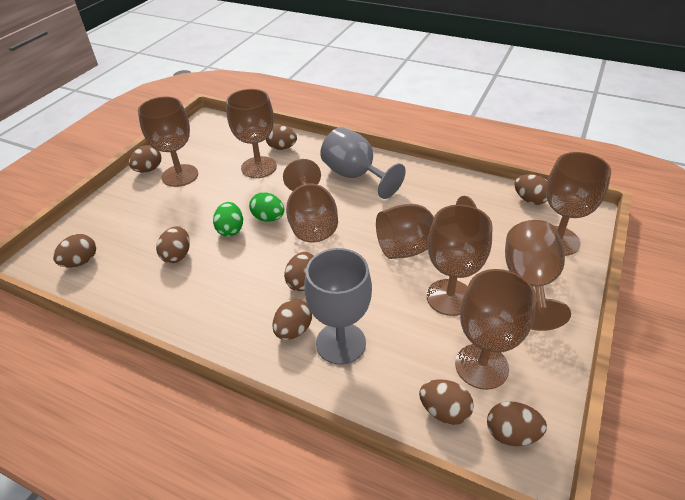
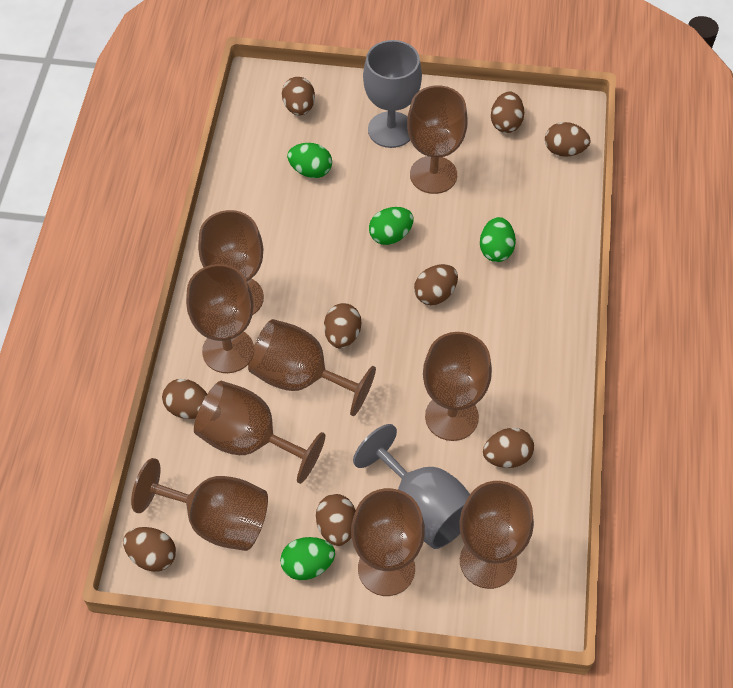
brown goblet: 8 -> 9
green egg: 2 -> 4

